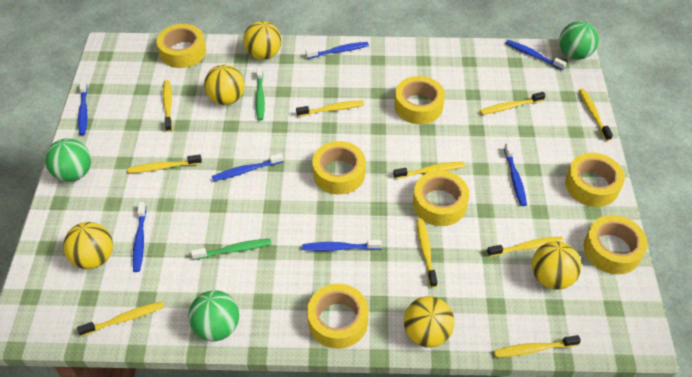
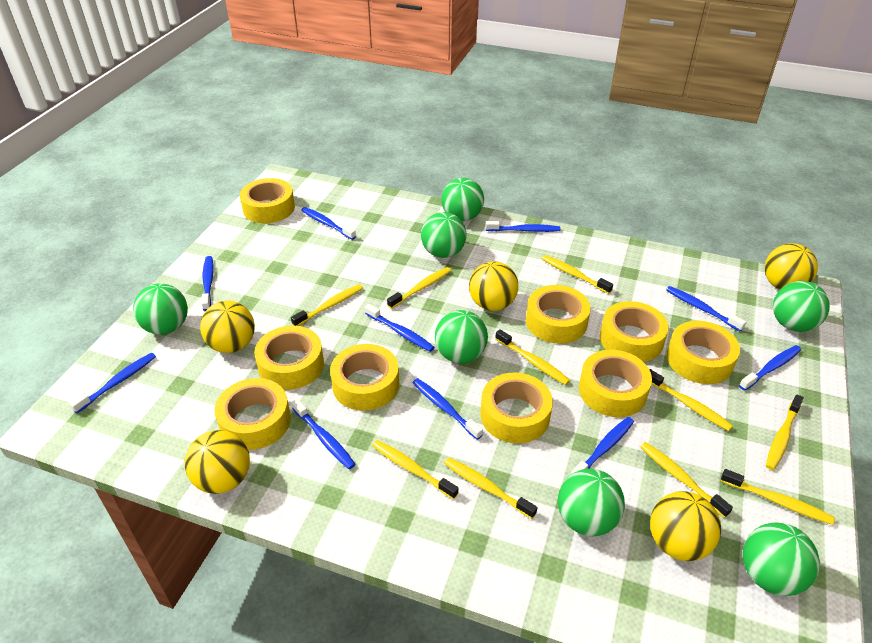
blue toothbrush: 7 -> 10
green ball: 3 -> 7
green toothbrush: 2 -> 0
yellow tape: 7 -> 9

